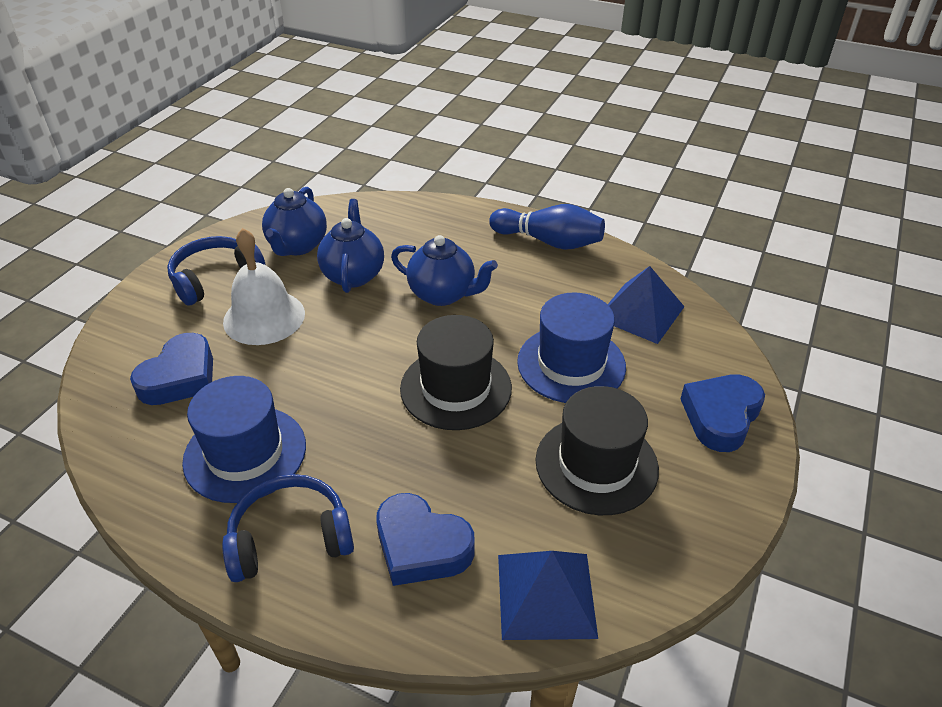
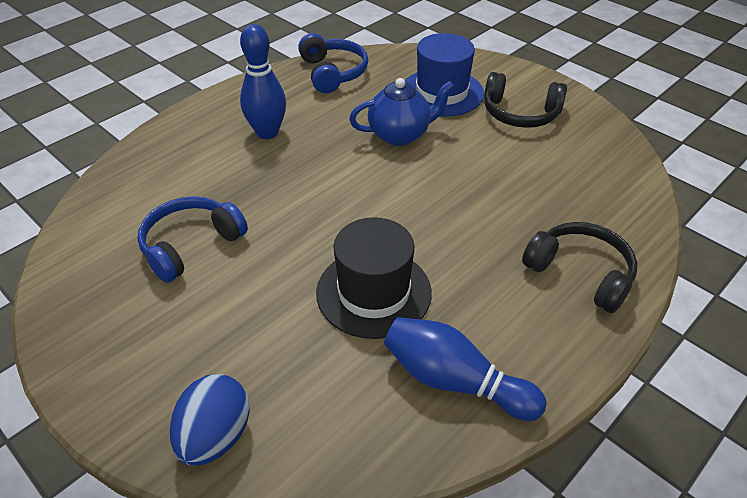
black hat: 2 -> 1
black headphones: 0 -> 2
blue bowling pin: 1 -> 2
blue egg: 0 -> 1
blue hat: 2 -> 1
blue heart: 3 -> 0
blue pyramid: 2 -> 0
blue teapot: 3 -> 1
white bell: 1 -> 0

